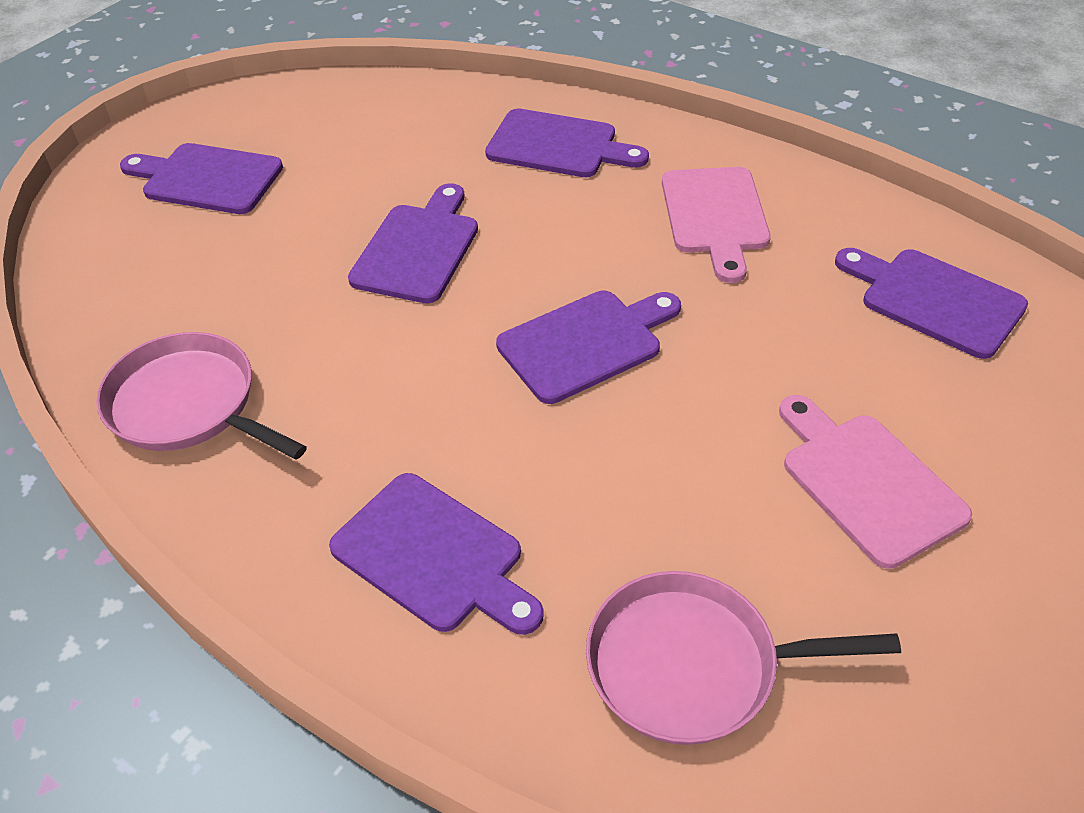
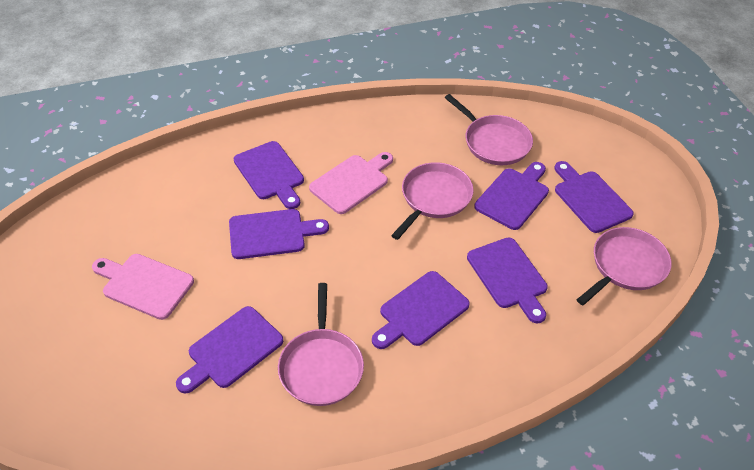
pink pan: 2 -> 4
purple cutting board: 6 -> 7

